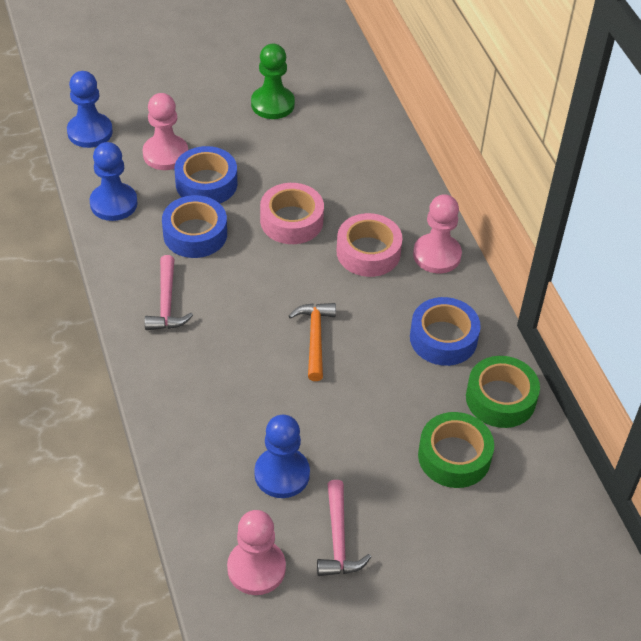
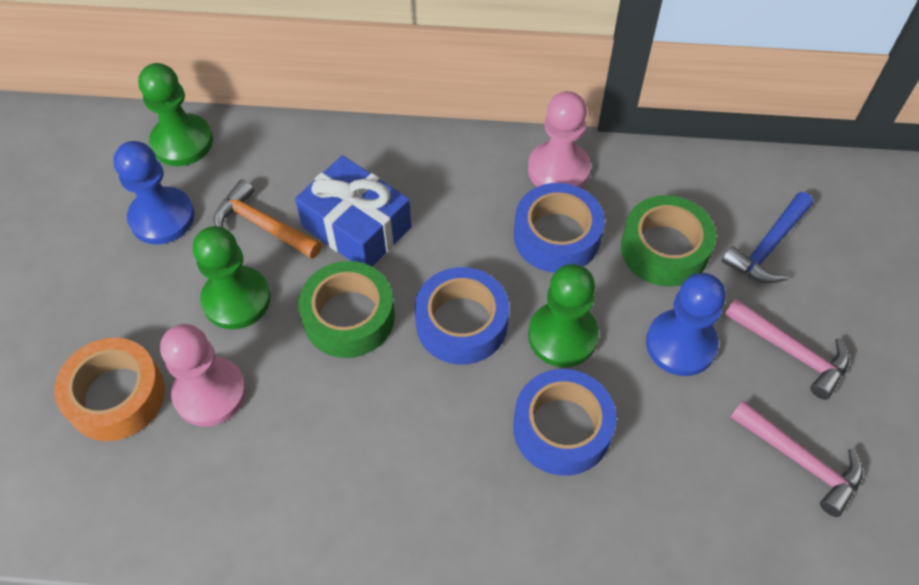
blue gift: 0 -> 1
blue hammer: 0 -> 1
blue pawn: 3 -> 2
green pawn: 1 -> 3
orange tape: 0 -> 1
pink pawn: 3 -> 2
pink tape: 2 -> 0

